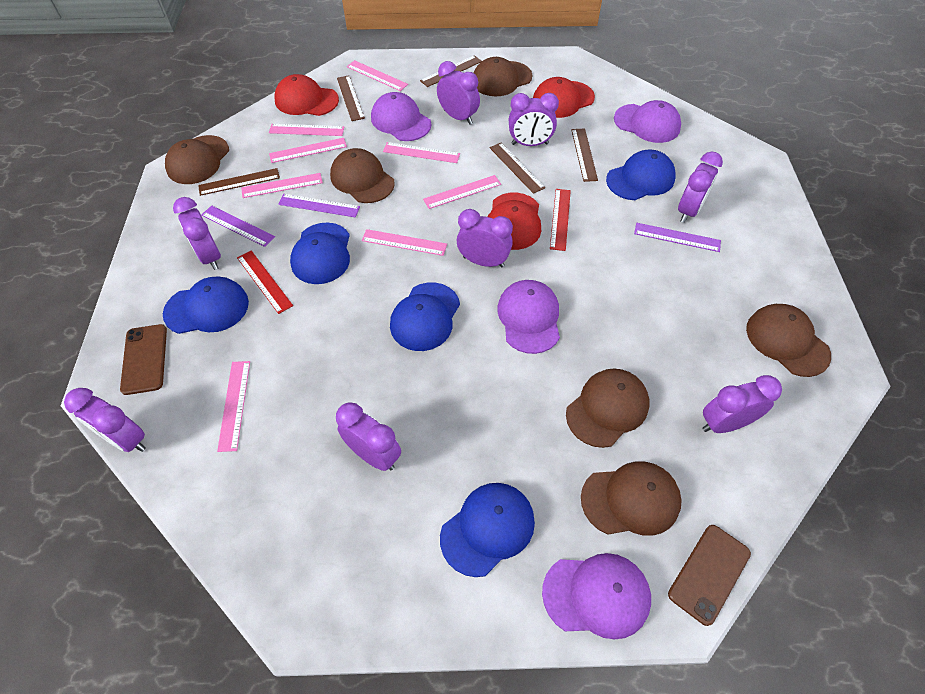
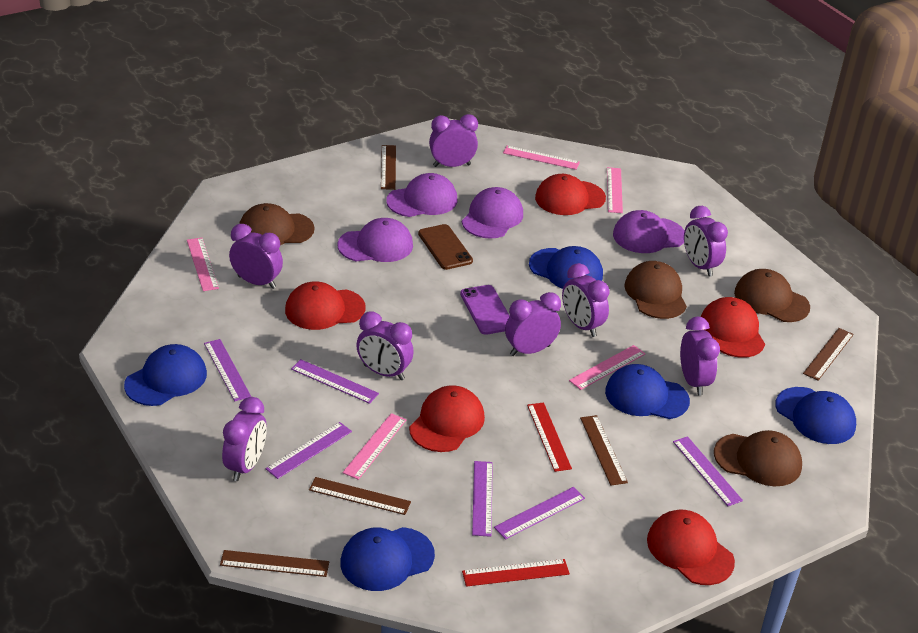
brown cap: 6 -> 4
brown phone: 2 -> 1
pink ruler: 8 -> 5
purple phone: 0 -> 1
purple ruler: 3 -> 6
red cap: 3 -> 5

